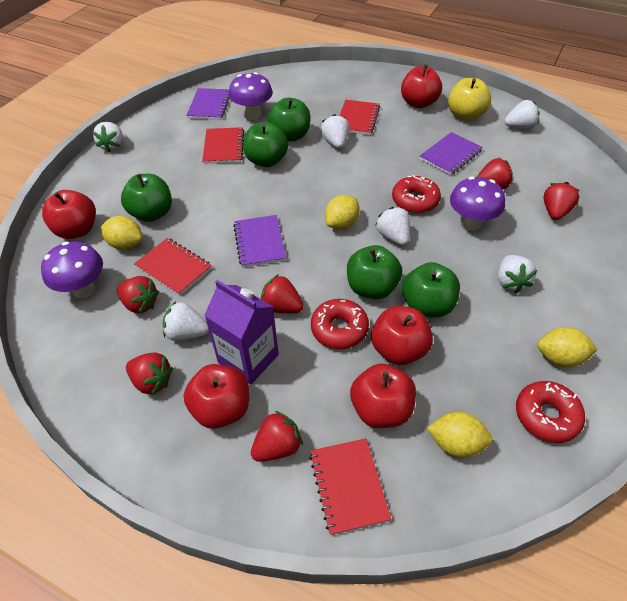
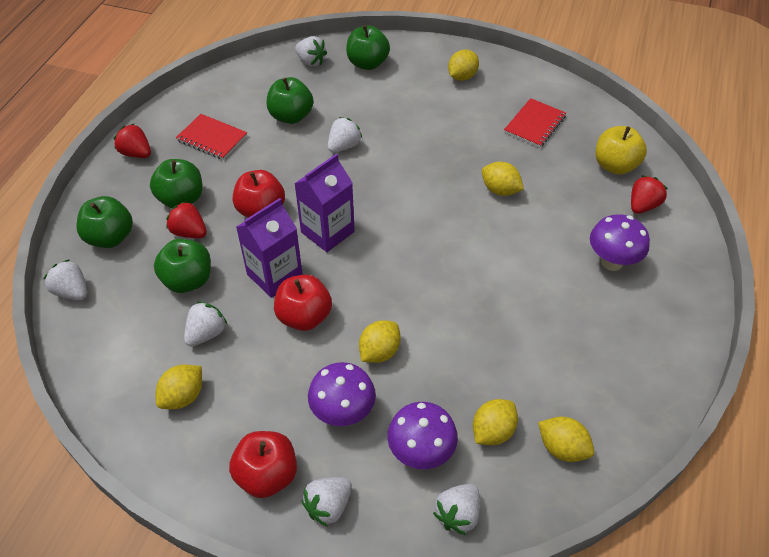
purple carton: 1 -> 2
purple notebook: 3 -> 0
red apple: 5 -> 3
red donut: 3 -> 0
red notebook: 4 -> 2
red strawberry: 6 -> 3
yellow lemon: 4 -> 6

